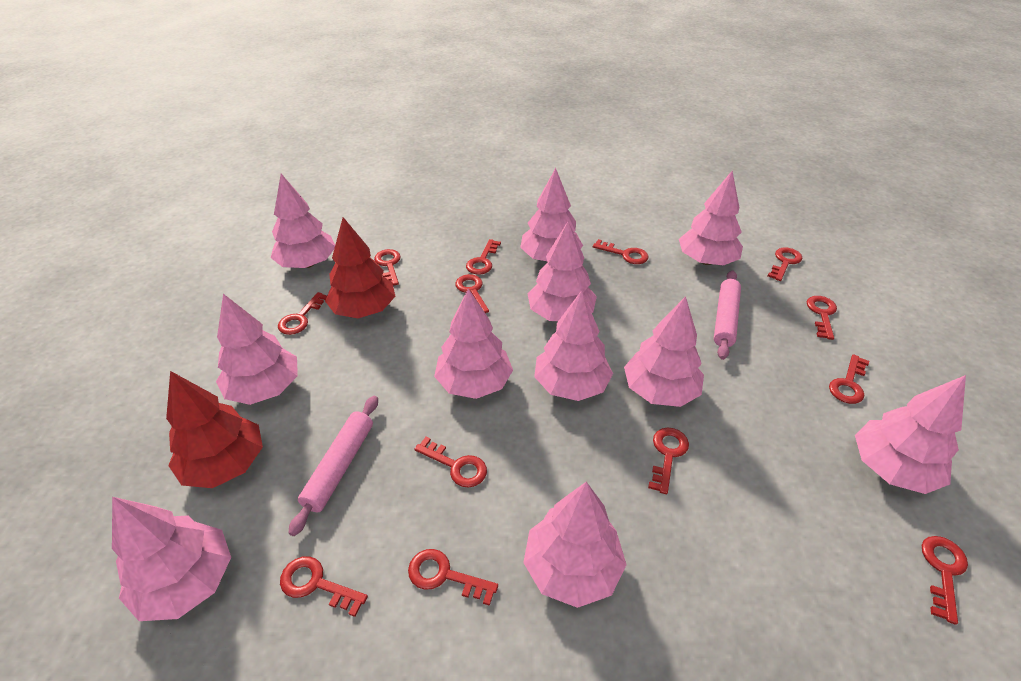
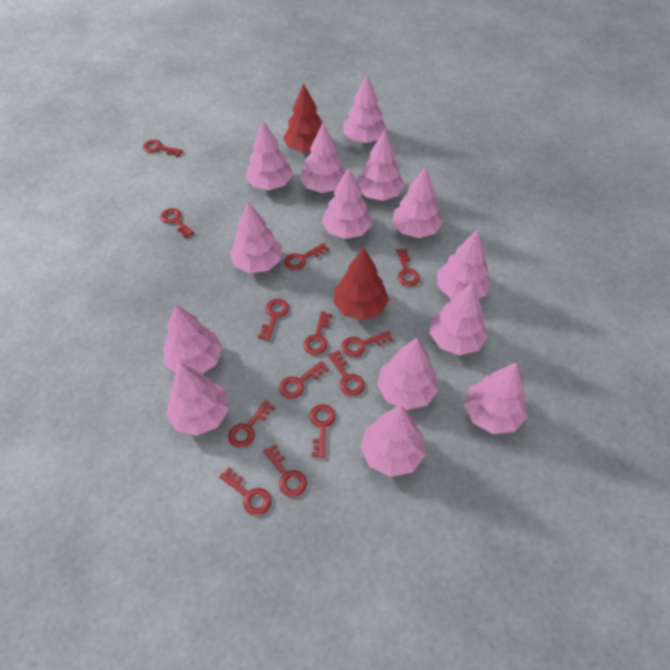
pink rolling pin: 2 -> 0
pink tree: 11 -> 14

